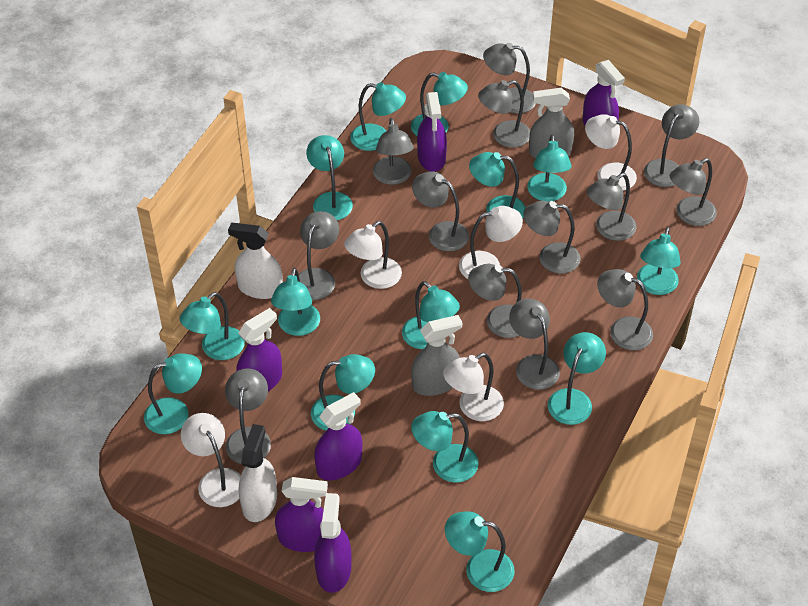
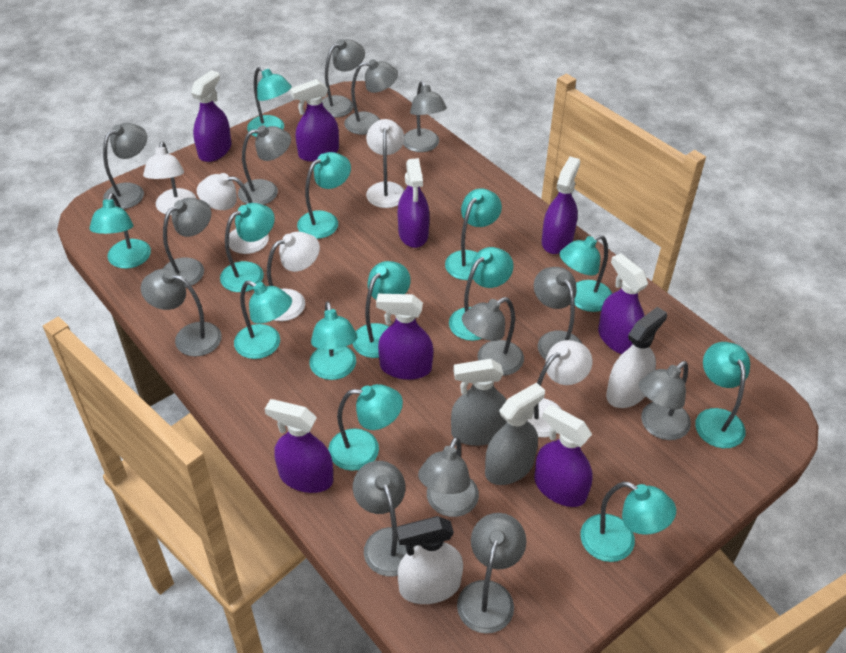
purple spray bottle: 6 -> 8
turquoise lamp: 14 -> 13

